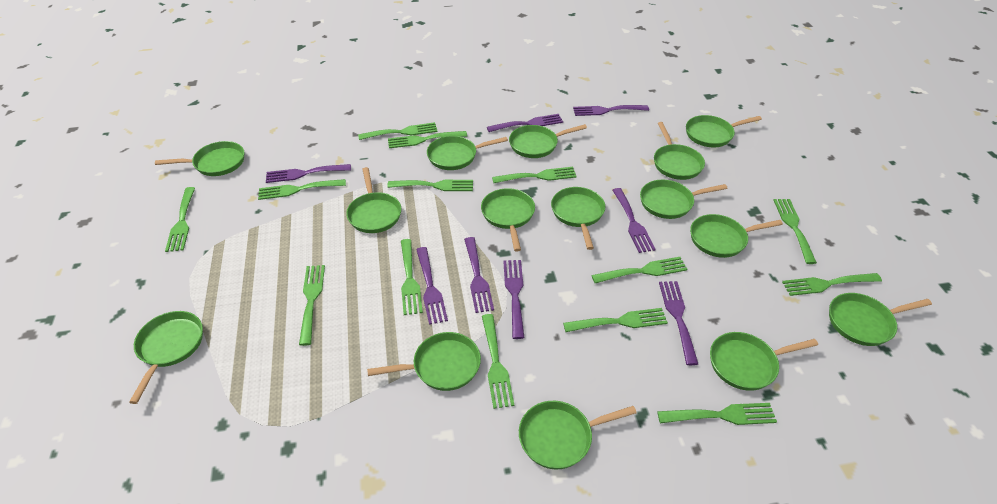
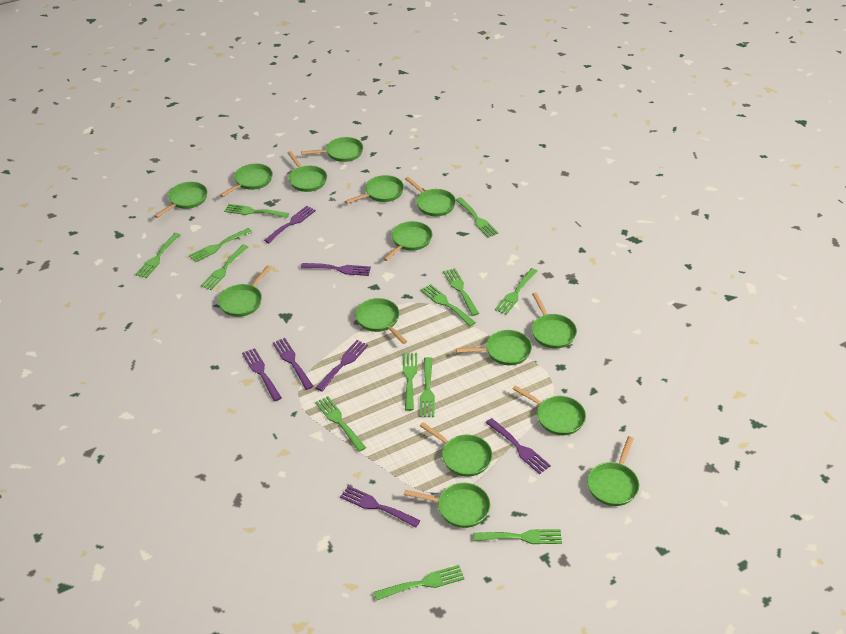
green fork: 14 -> 13
purple fork: 8 -> 7

